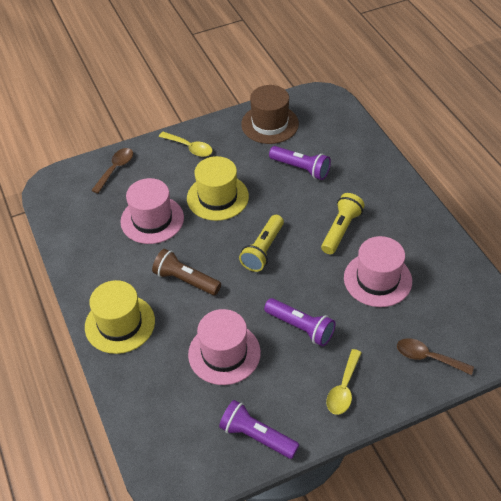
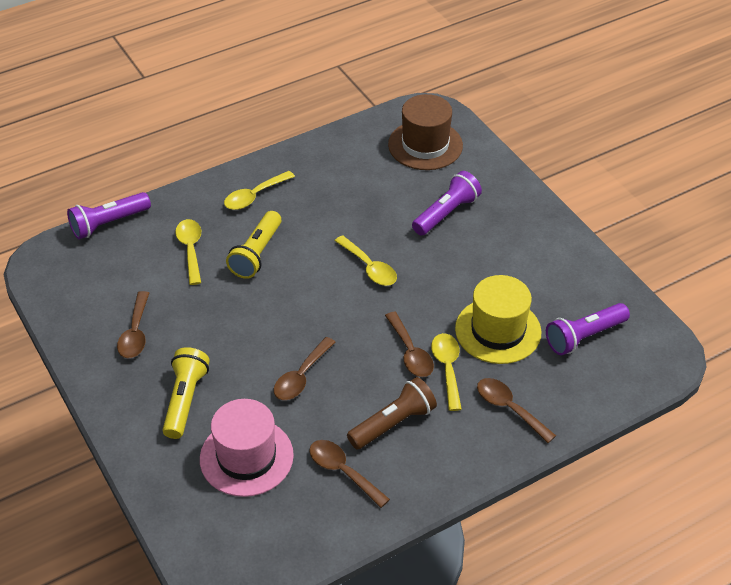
brown spoon: 2 -> 5
pink hat: 3 -> 1
yellow hat: 2 -> 1
yellow spoon: 2 -> 4

